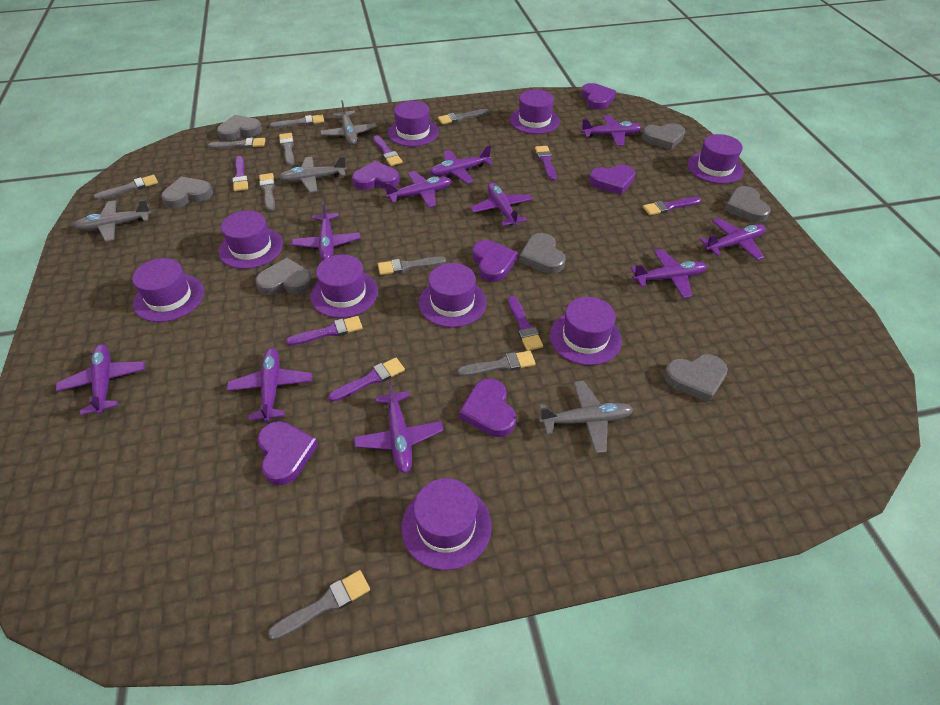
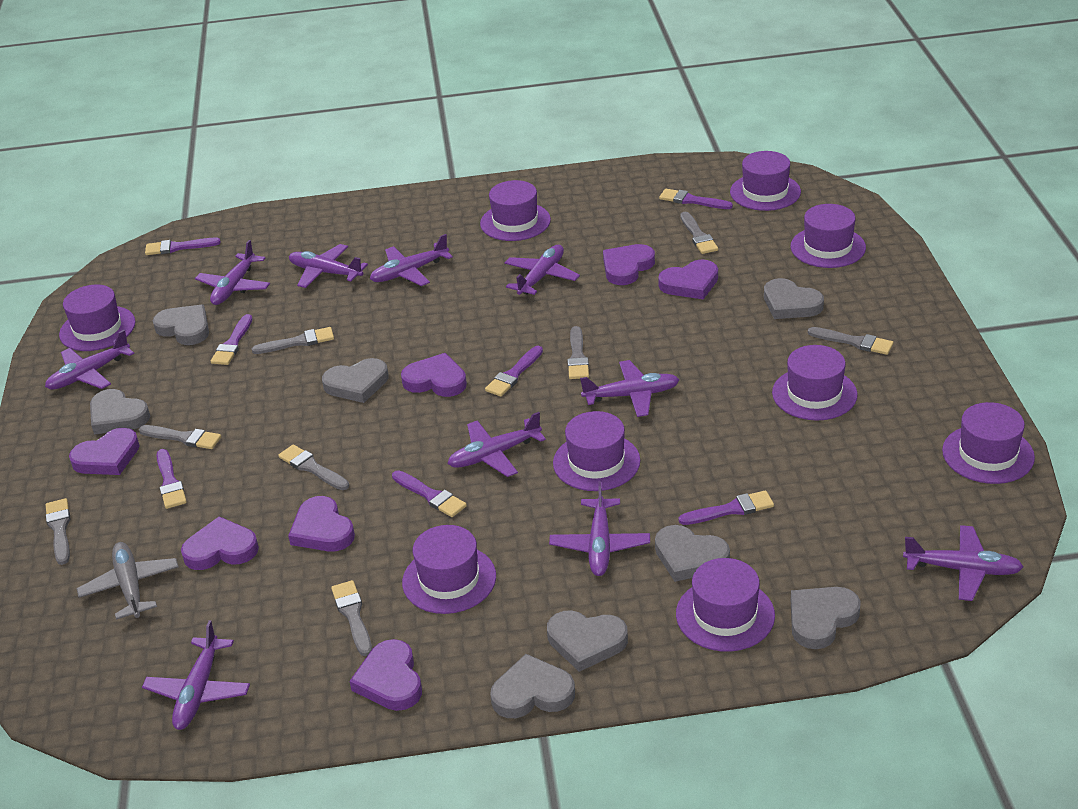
grey brush: 9 -> 8
grey heart: 7 -> 8
grey plane: 4 -> 1
purple heart: 6 -> 7

